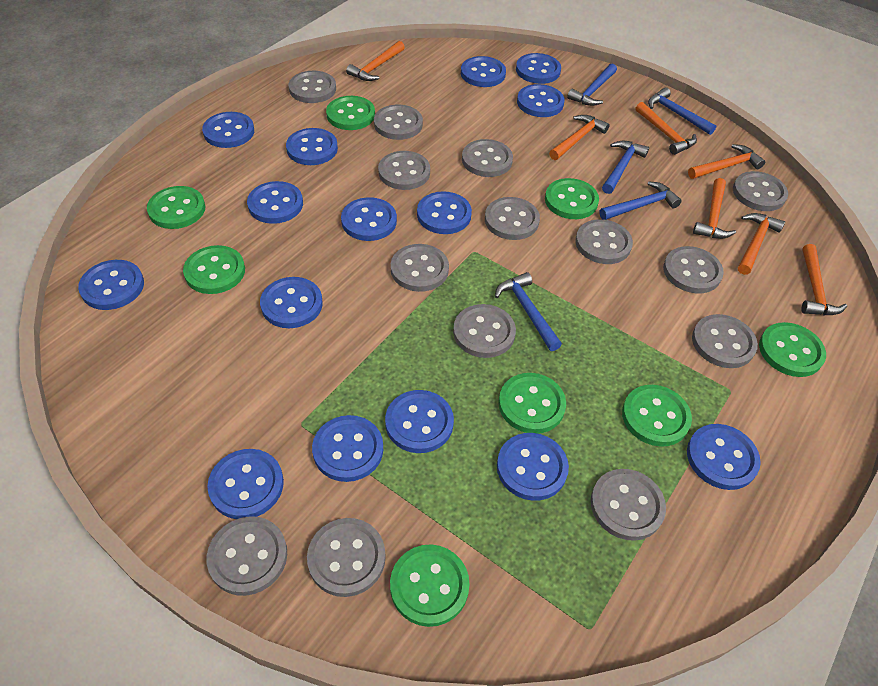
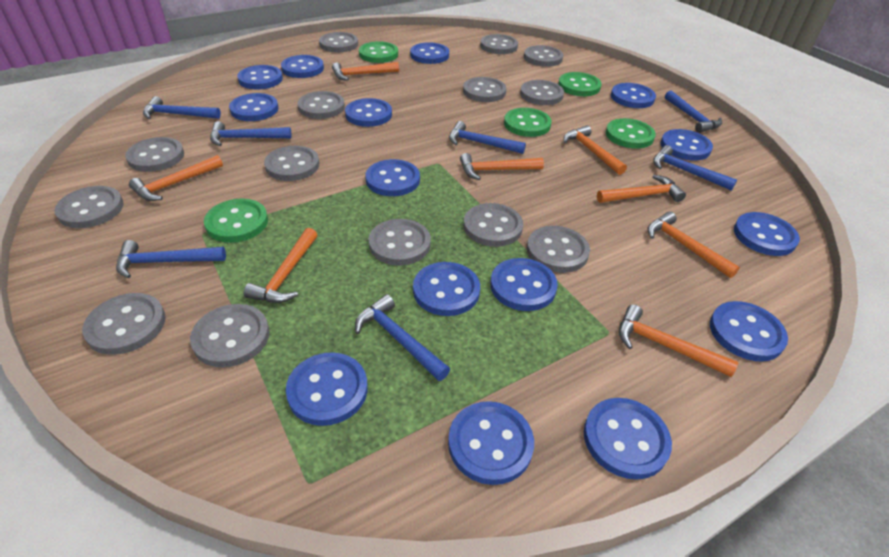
blue hammer: 5 -> 7
green button: 8 -> 5
orange hammer: 7 -> 8

